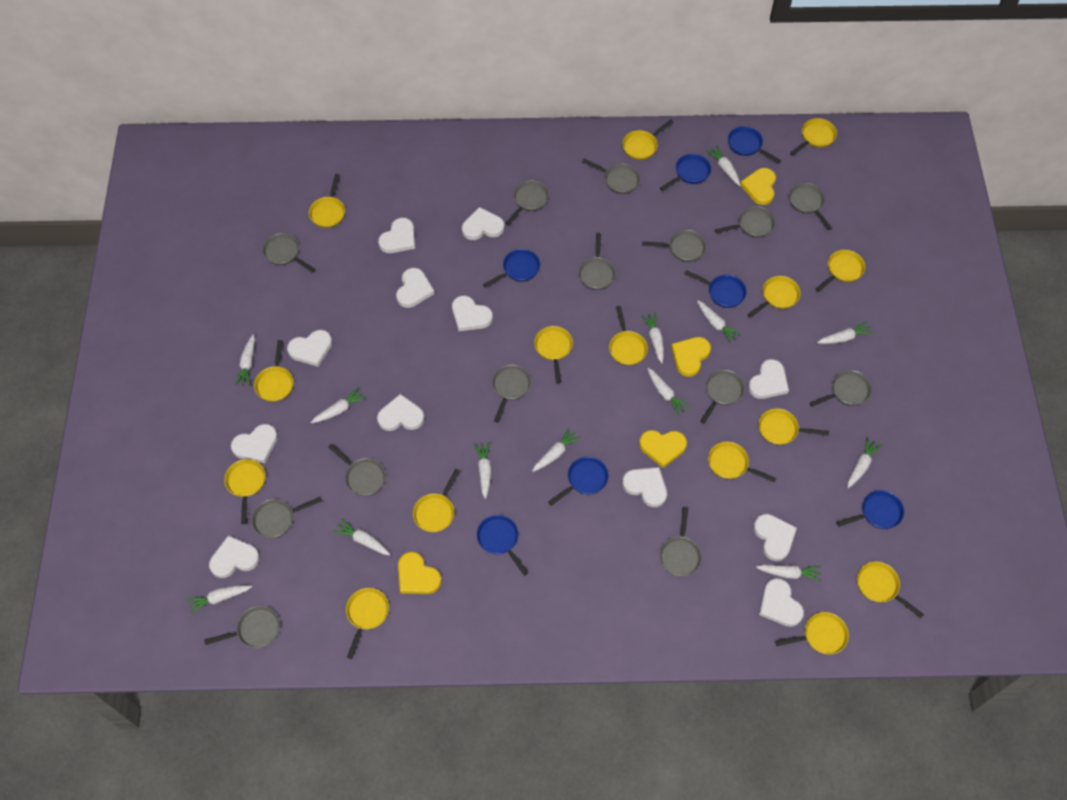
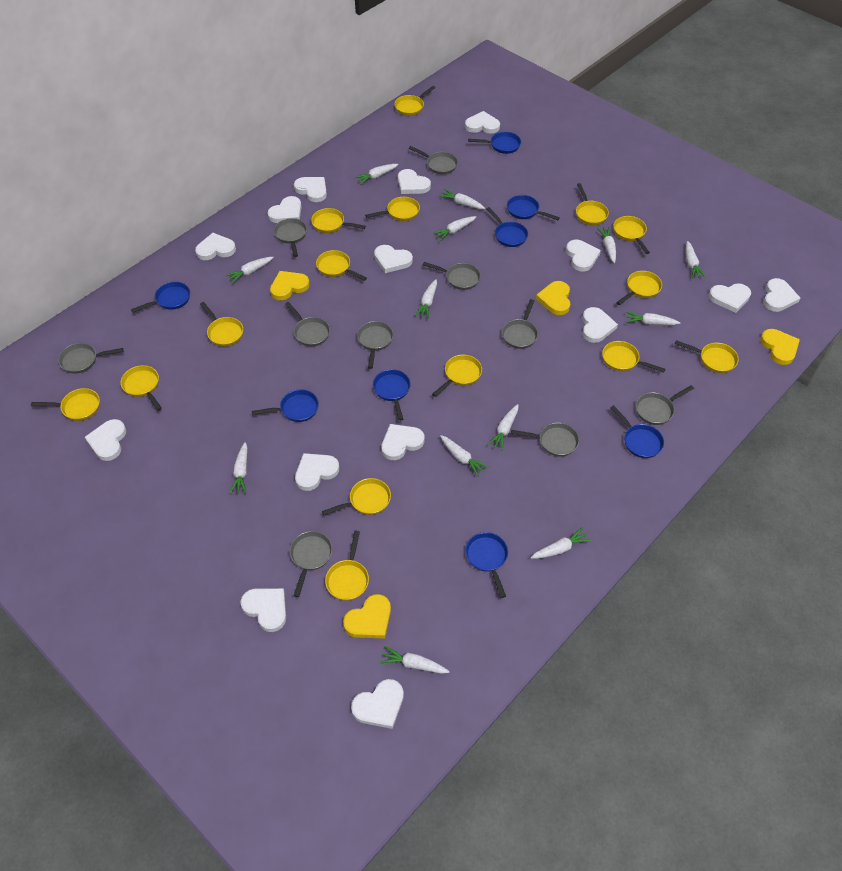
blue pan: 7 -> 8
grey pan: 14 -> 10
white heart: 12 -> 15

